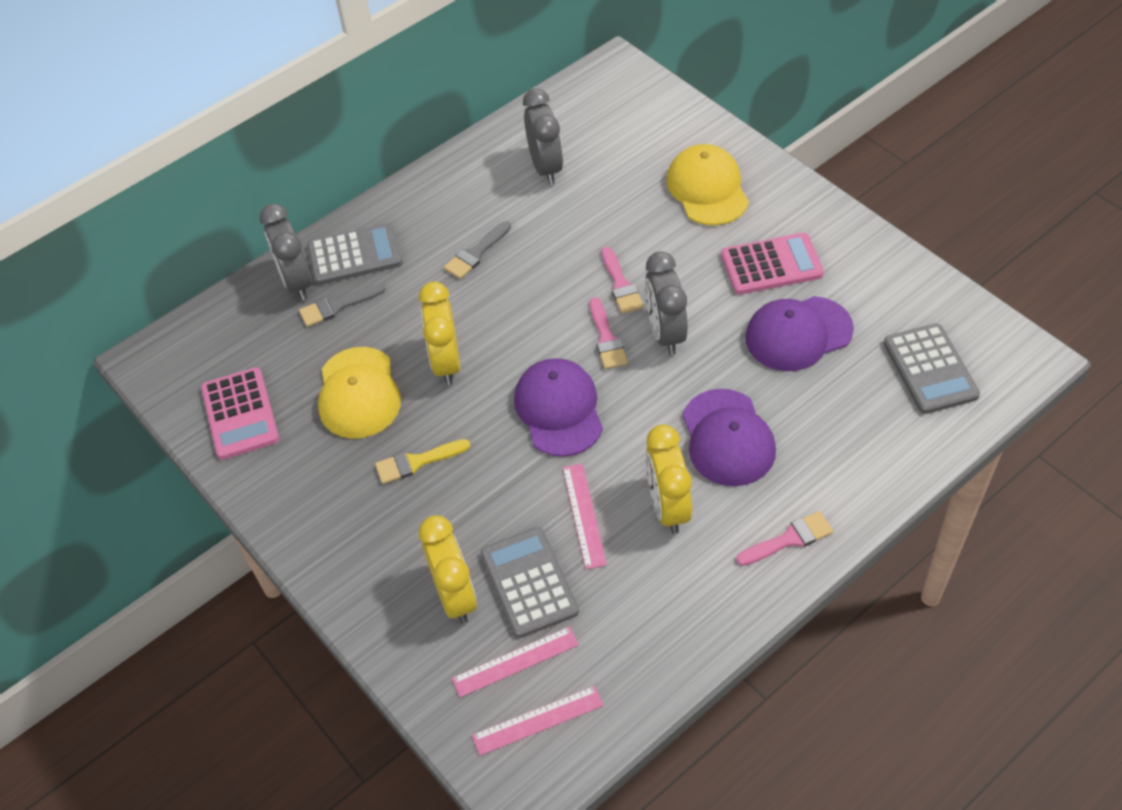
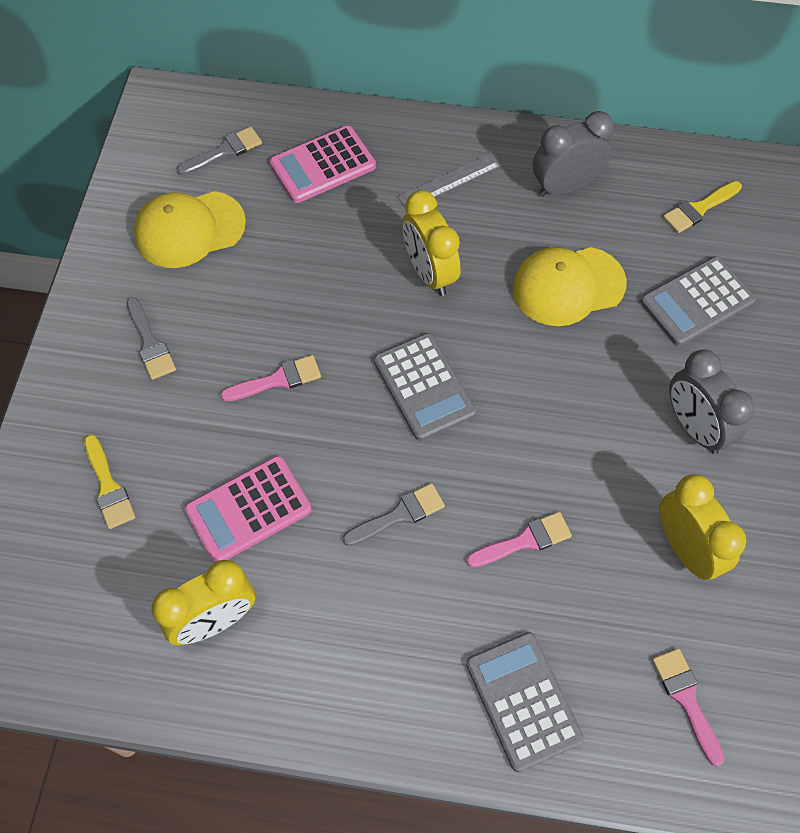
grey brush: 2 -> 3
grey clock: 3 -> 2
grey ruler: 0 -> 1
pink ruler: 3 -> 0
purple cap: 3 -> 0
yellow brush: 1 -> 2

